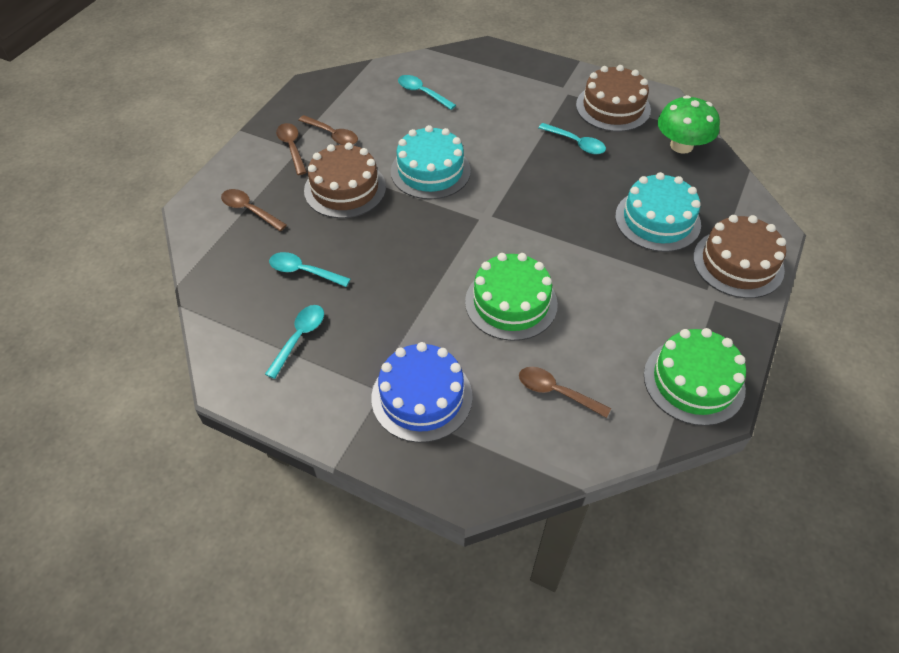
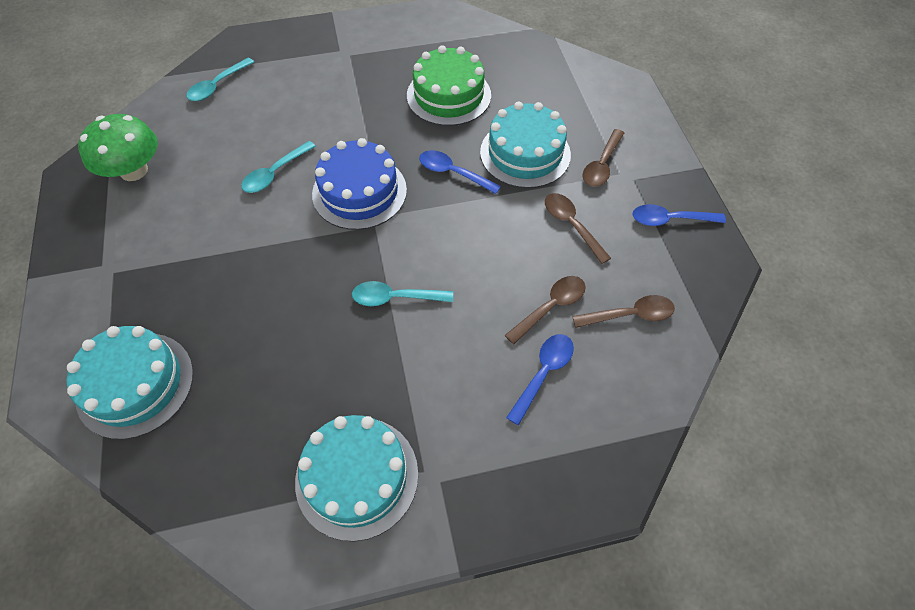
blue spoon: 0 -> 3
brown cake: 3 -> 0
green cake: 2 -> 1
turquoise cake: 2 -> 3
turquoise spoon: 4 -> 3

